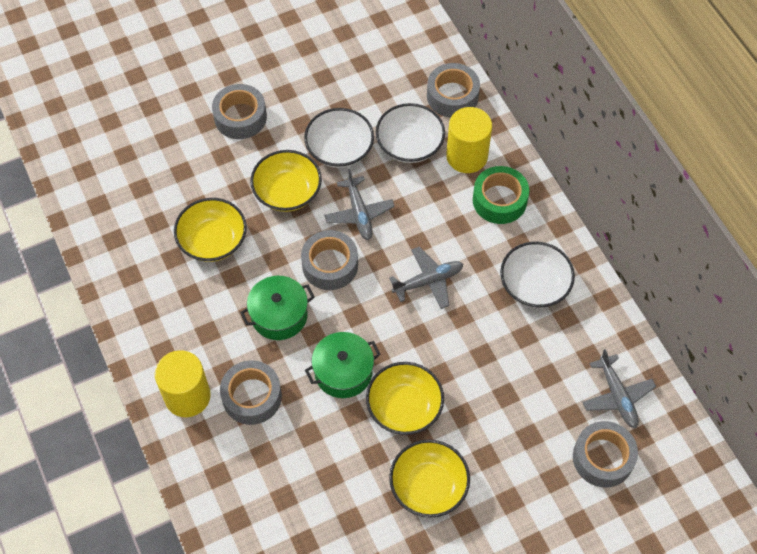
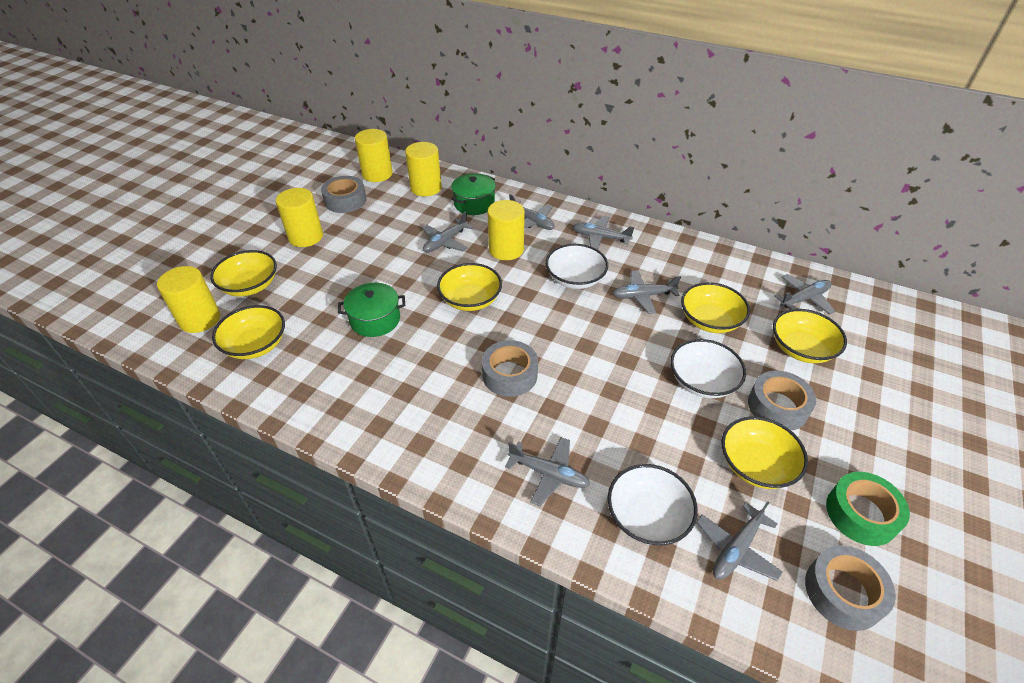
grey plane: 3 -> 7
grey tape: 5 -> 4
yellow bowl: 4 -> 6
yellow cylinder: 2 -> 5

